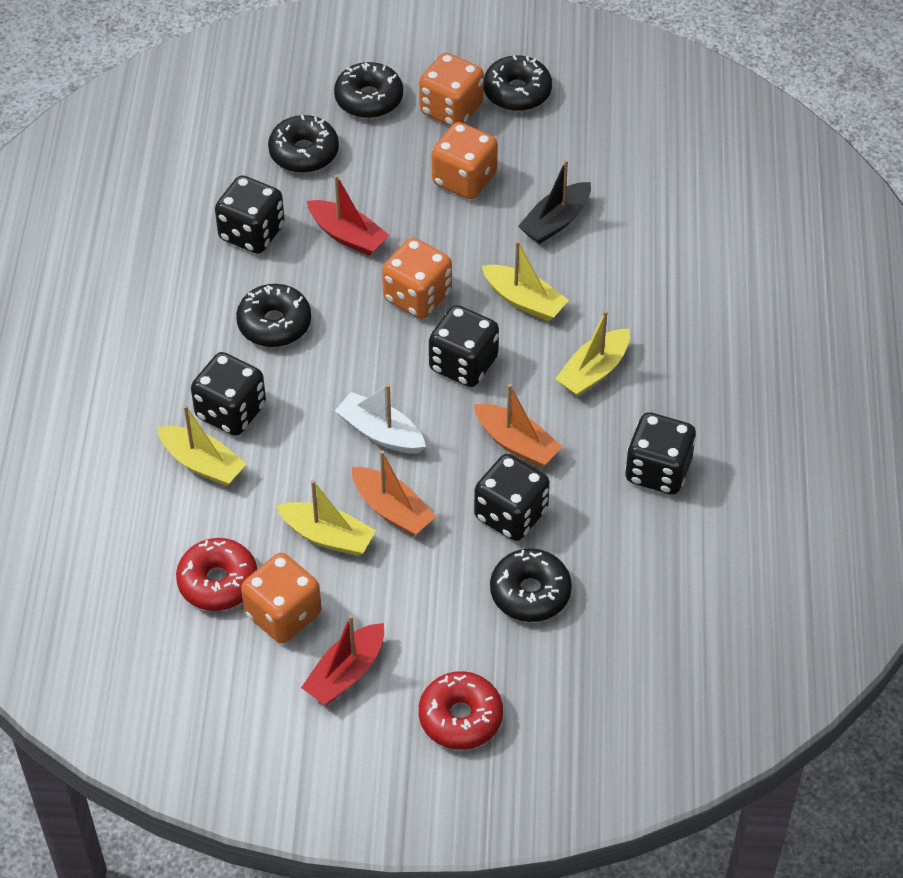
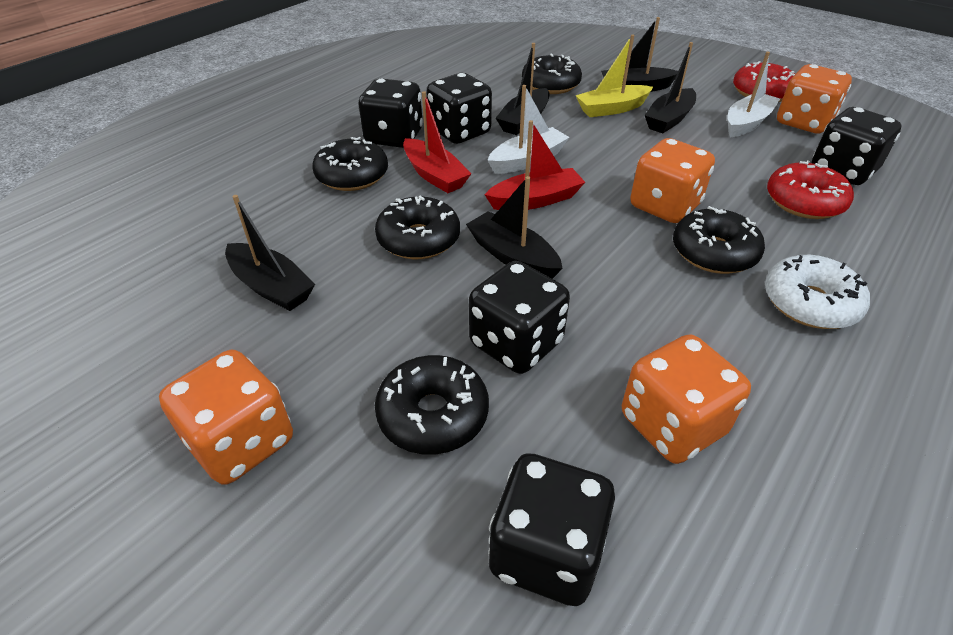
black boat: 1 -> 5
orange boat: 2 -> 0
white boat: 1 -> 2
white donut: 0 -> 1
yellow boat: 4 -> 1

